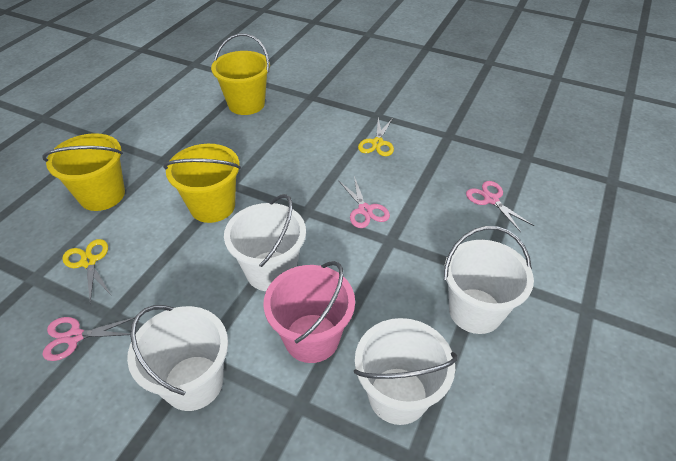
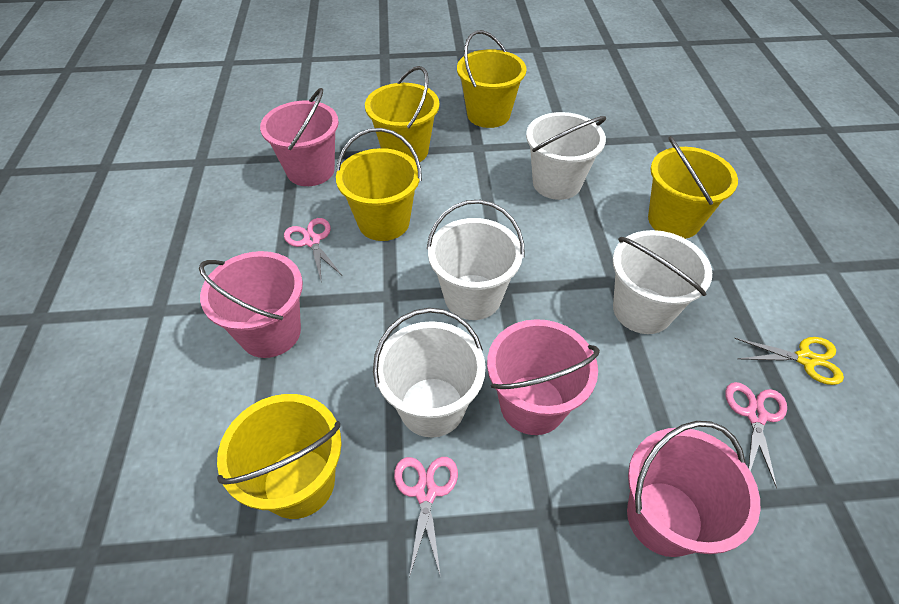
pink bucket: 1 -> 4
yellow bucket: 3 -> 5
yellow scissors: 2 -> 1

